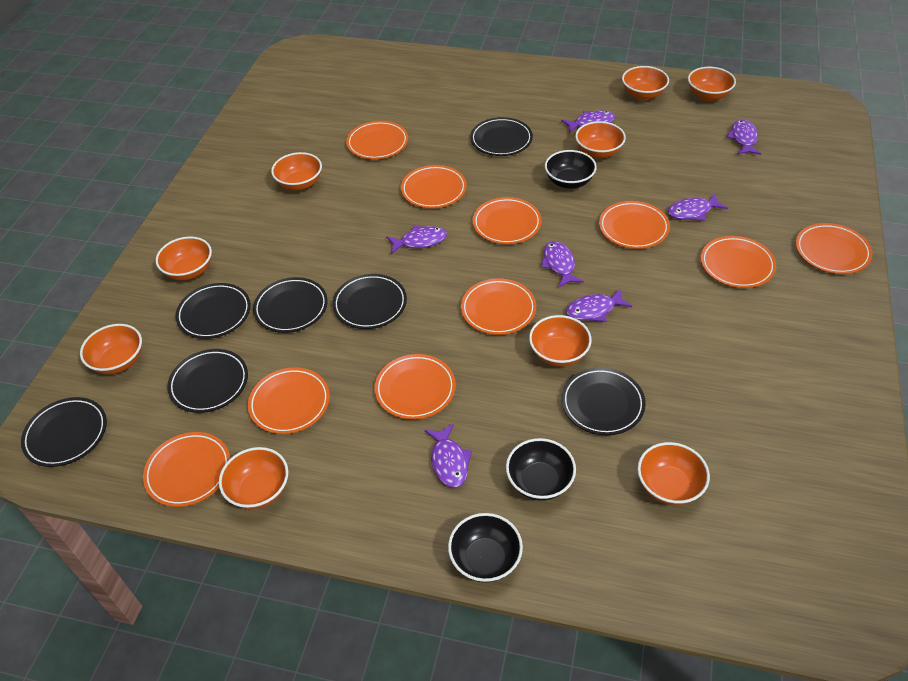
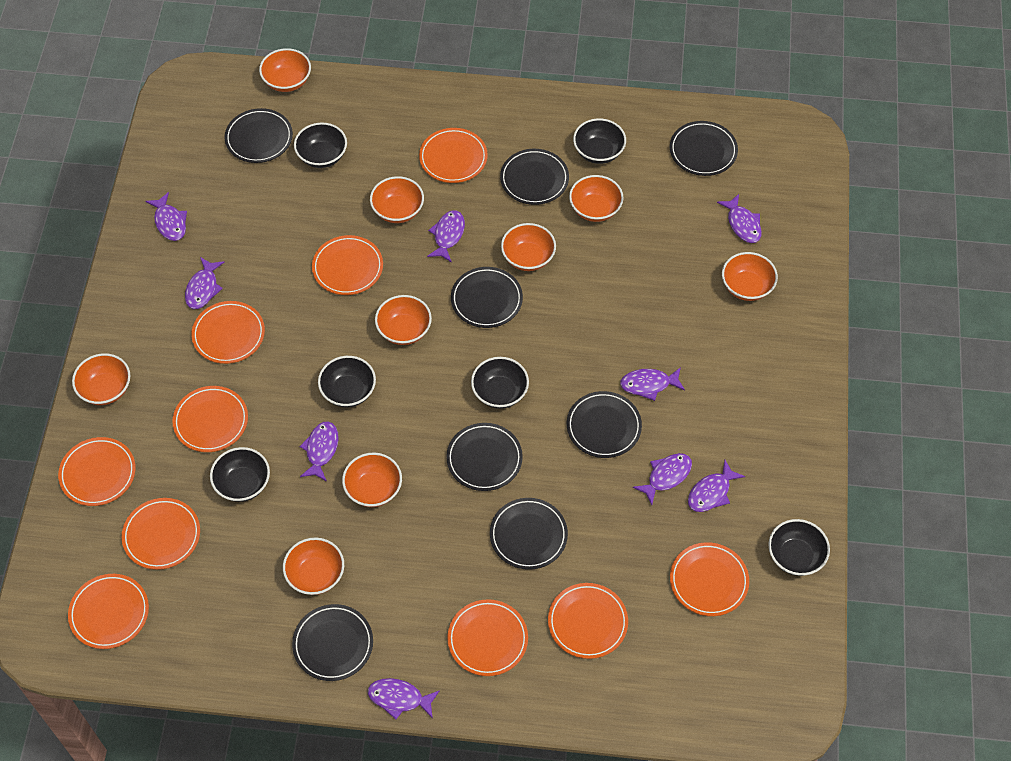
black bowl: 3 -> 6
black plate: 7 -> 8
purple fish: 7 -> 9

